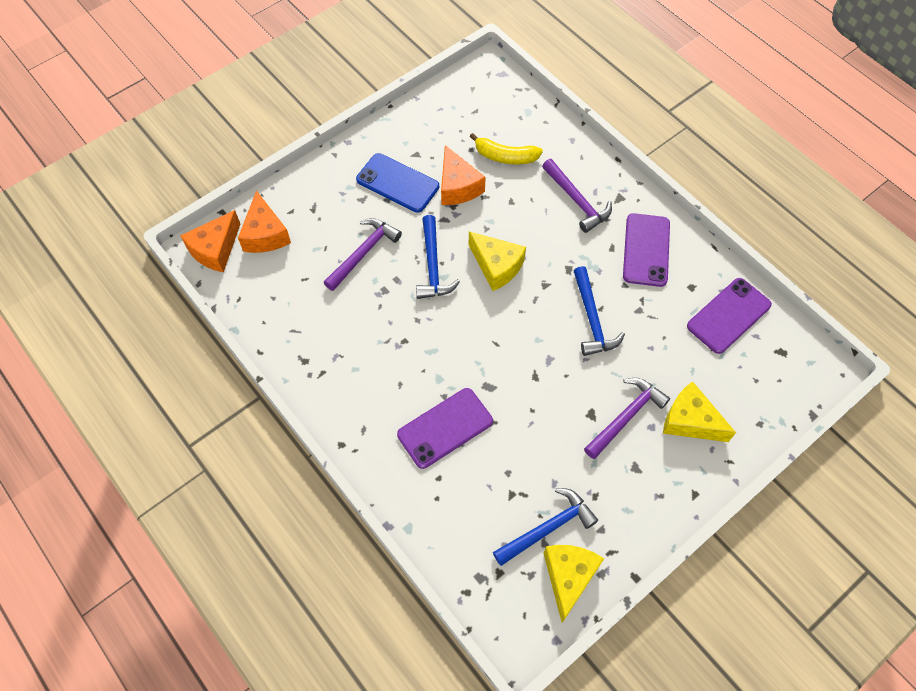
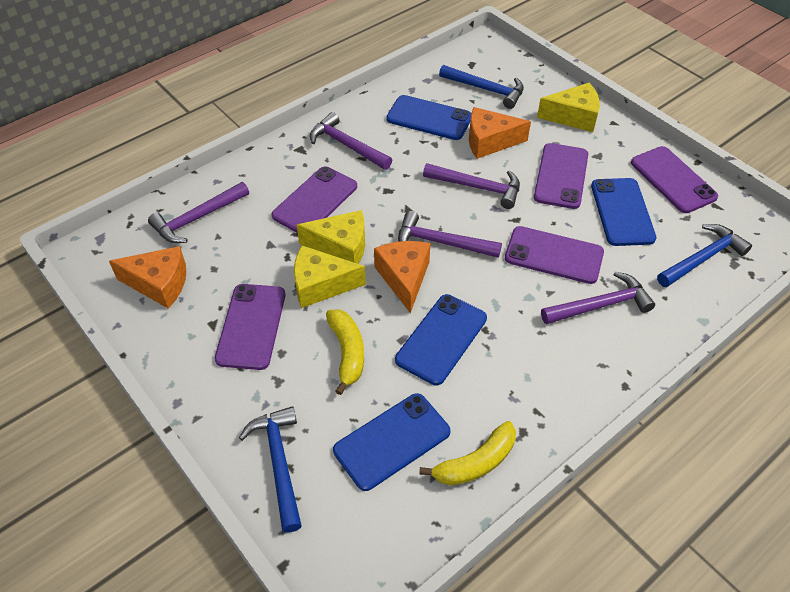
blue phone: 1 -> 4
purple hammer: 3 -> 5
purple phone: 3 -> 5
yellow banana: 1 -> 2

